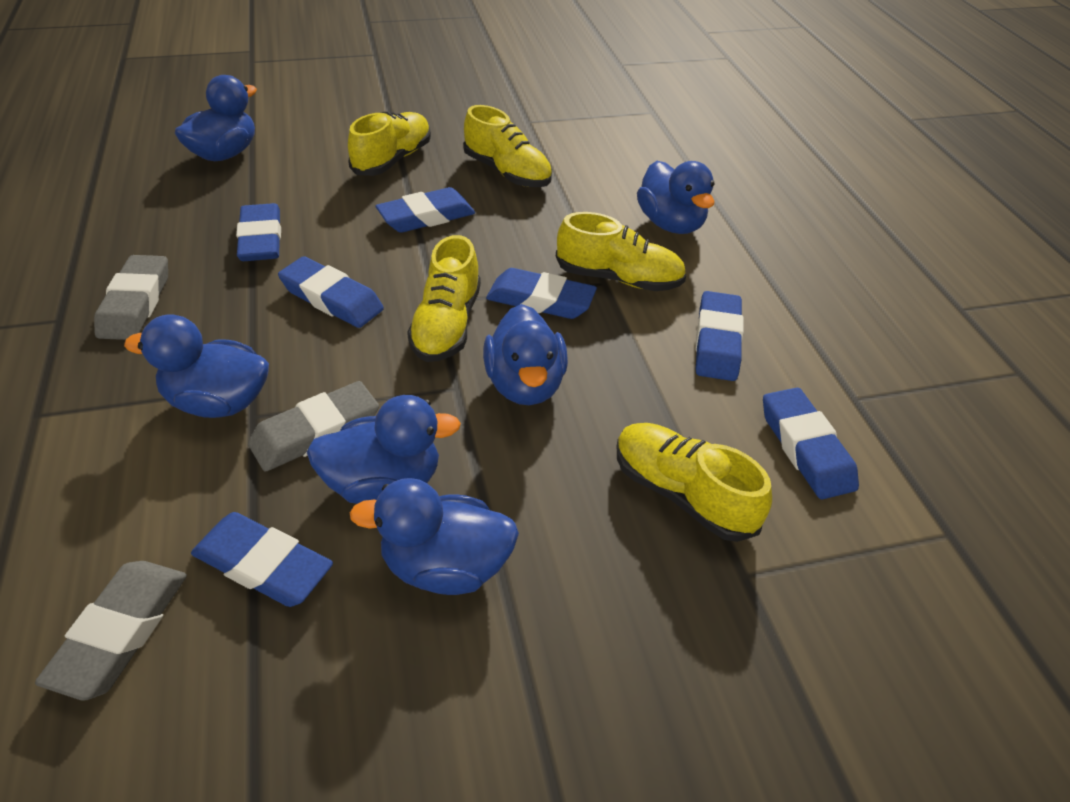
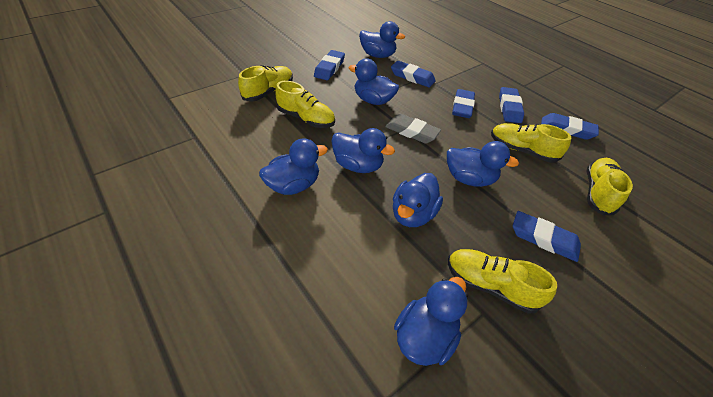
blue duck: 6 -> 7
blue eraser: 7 -> 6
grey eraser: 3 -> 1

